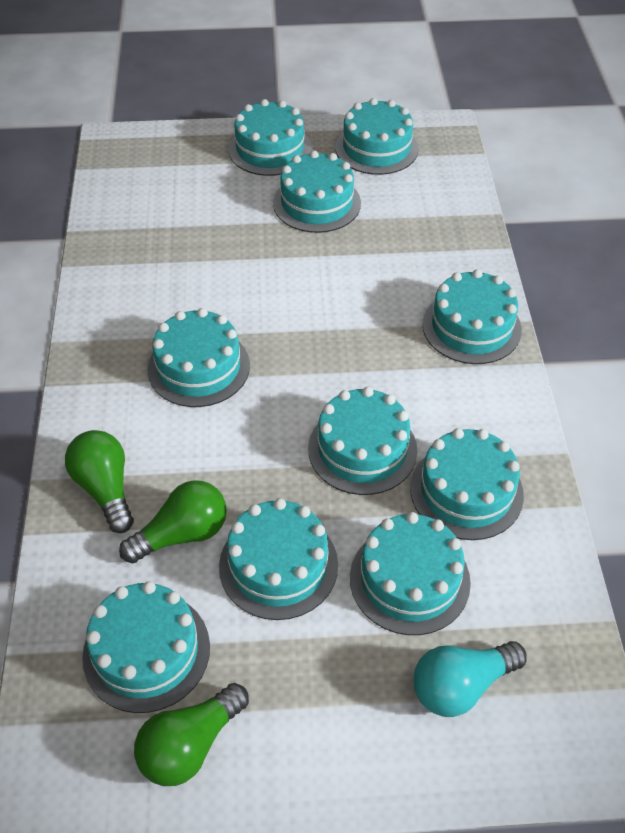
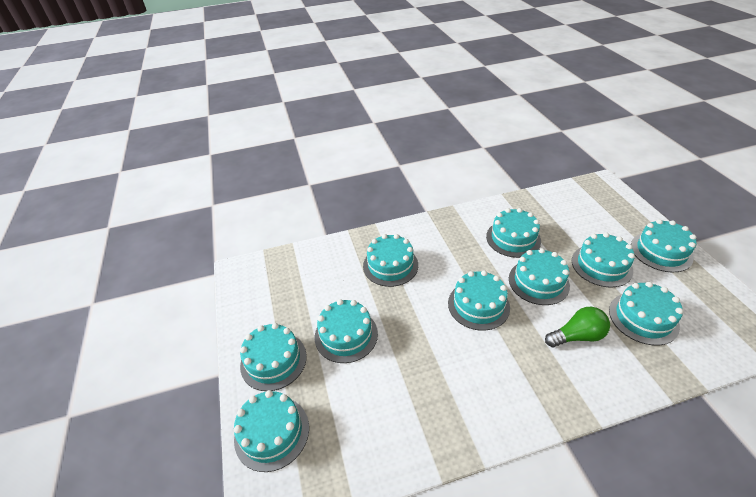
green light bulb: 3 -> 1
turquoise light bulb: 1 -> 0

